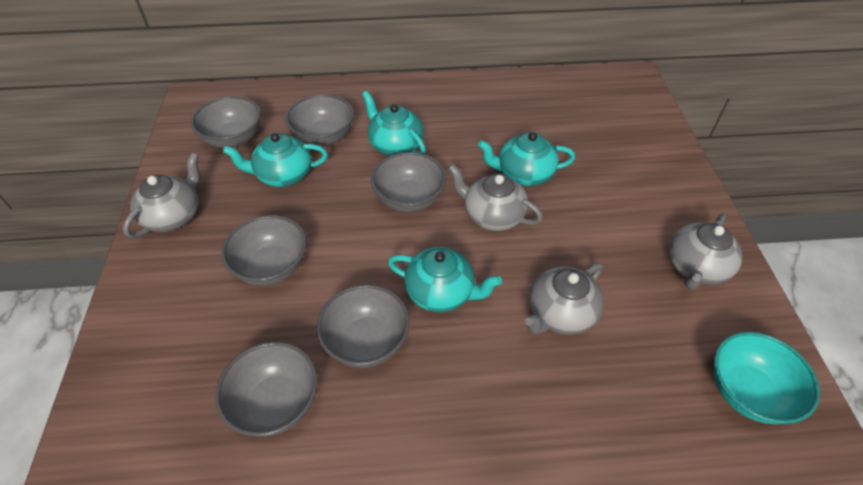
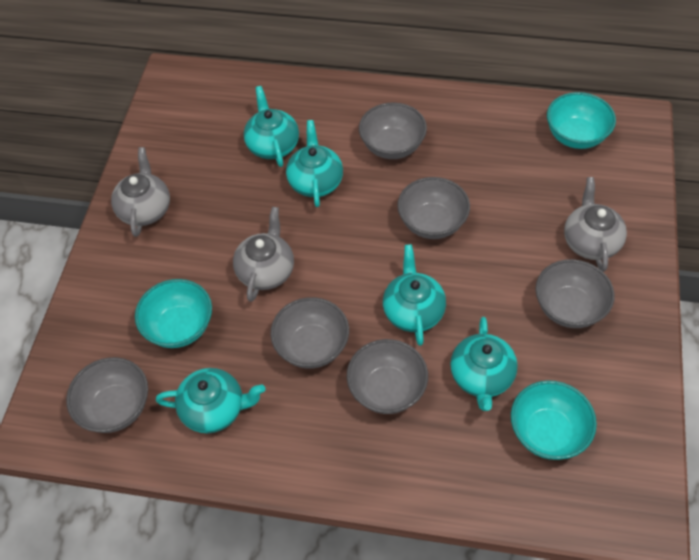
grey teapot: 4 -> 3
turquoise bowl: 1 -> 3
turquoise teapot: 4 -> 5

